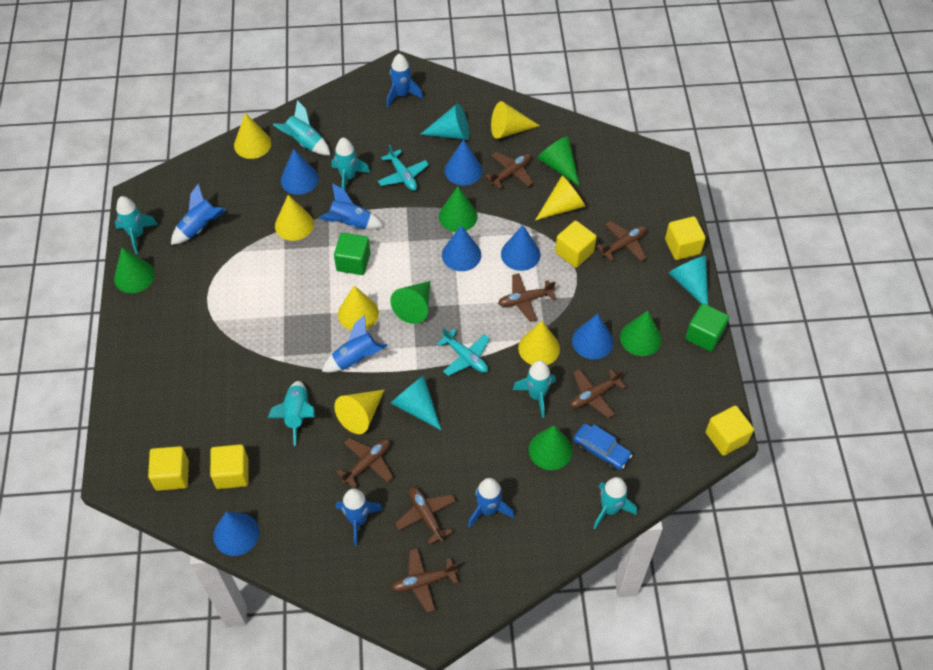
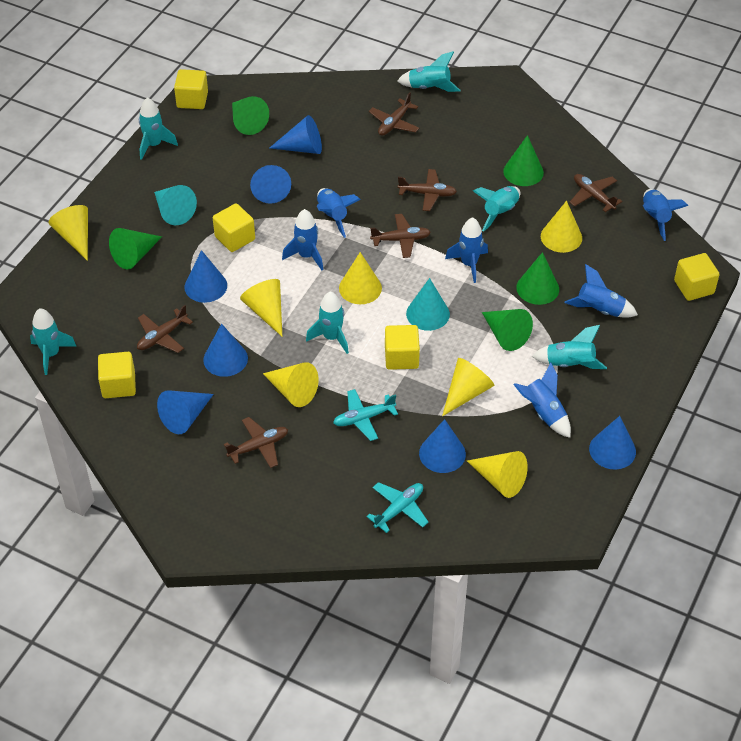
blue car: 1 -> 0
blue cone: 6 -> 7
brown plane: 7 -> 6
green cone: 6 -> 5
green cube: 2 -> 0
turquoise cone: 3 -> 2

